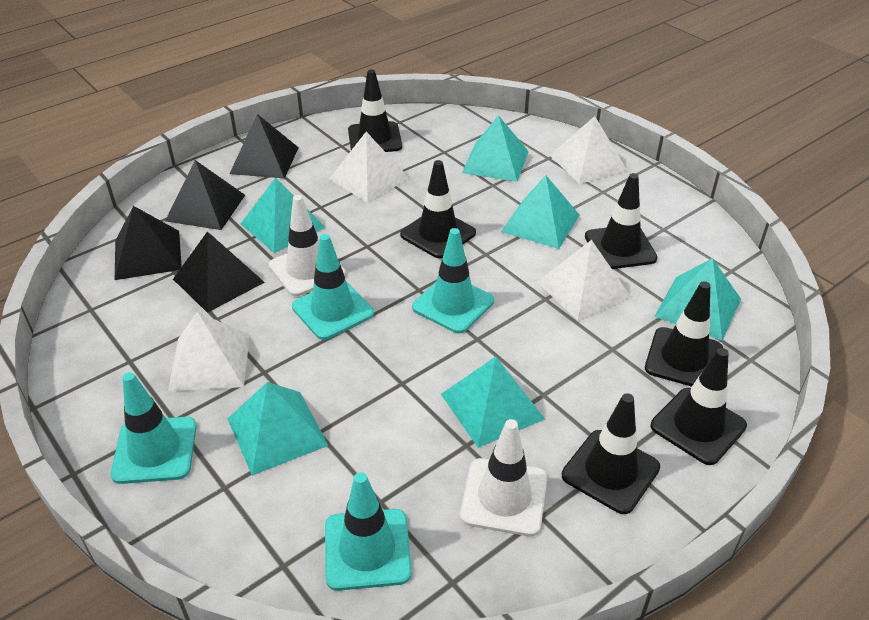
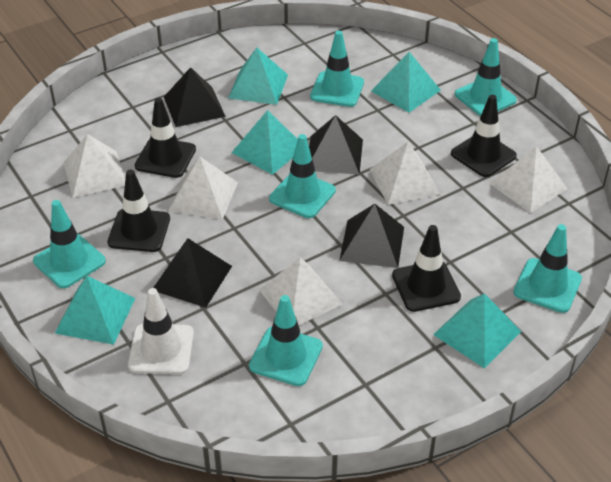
black traffic cone: 6 -> 4
turquoise pyramid: 6 -> 5
turquoise traffic cone: 4 -> 6
white pyramid: 4 -> 5
white traffic cone: 2 -> 1

